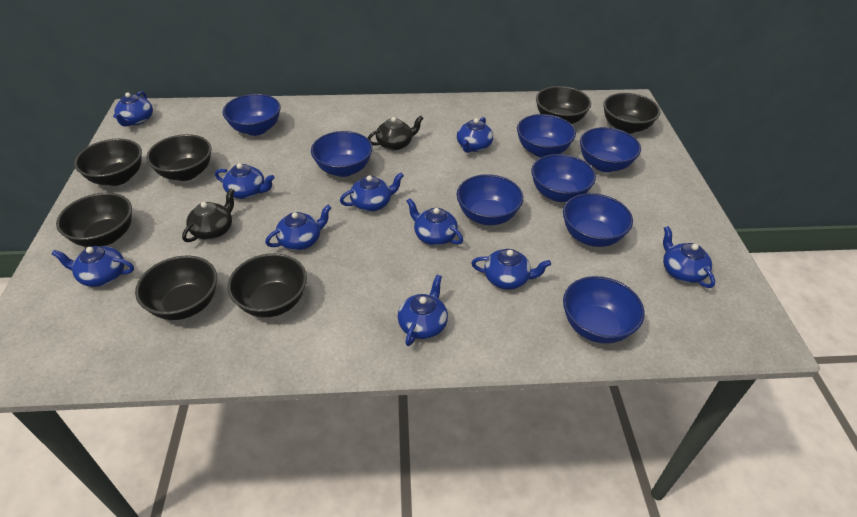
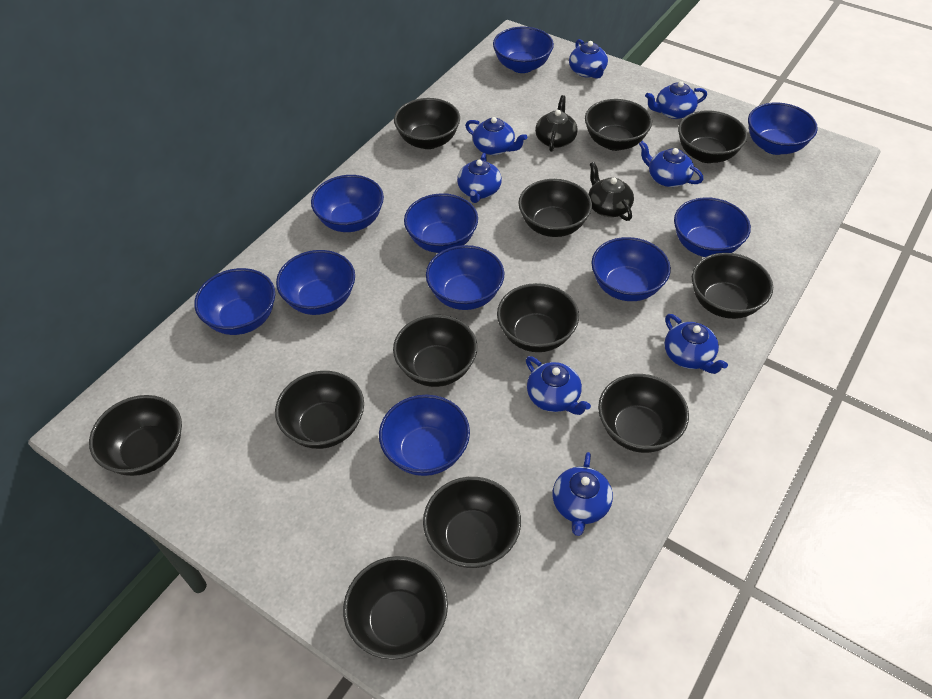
black bowl: 7 -> 12
blue bowl: 8 -> 10
blue teapot: 10 -> 8

